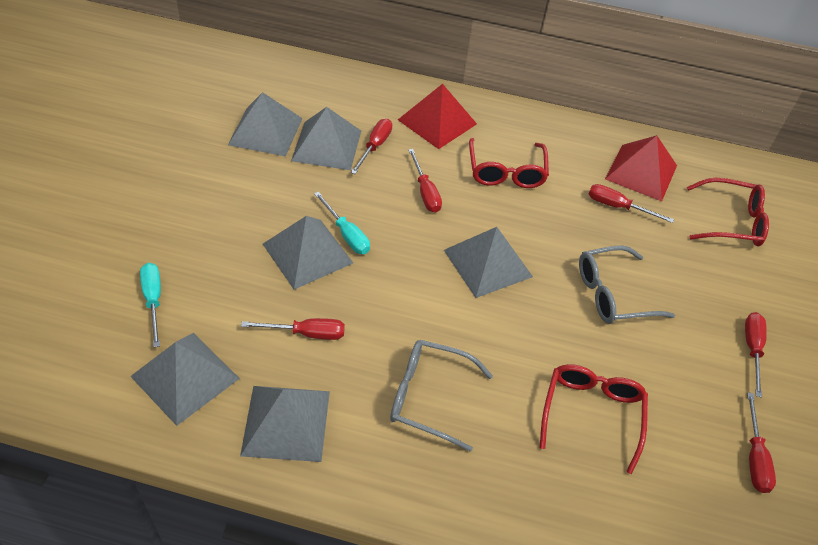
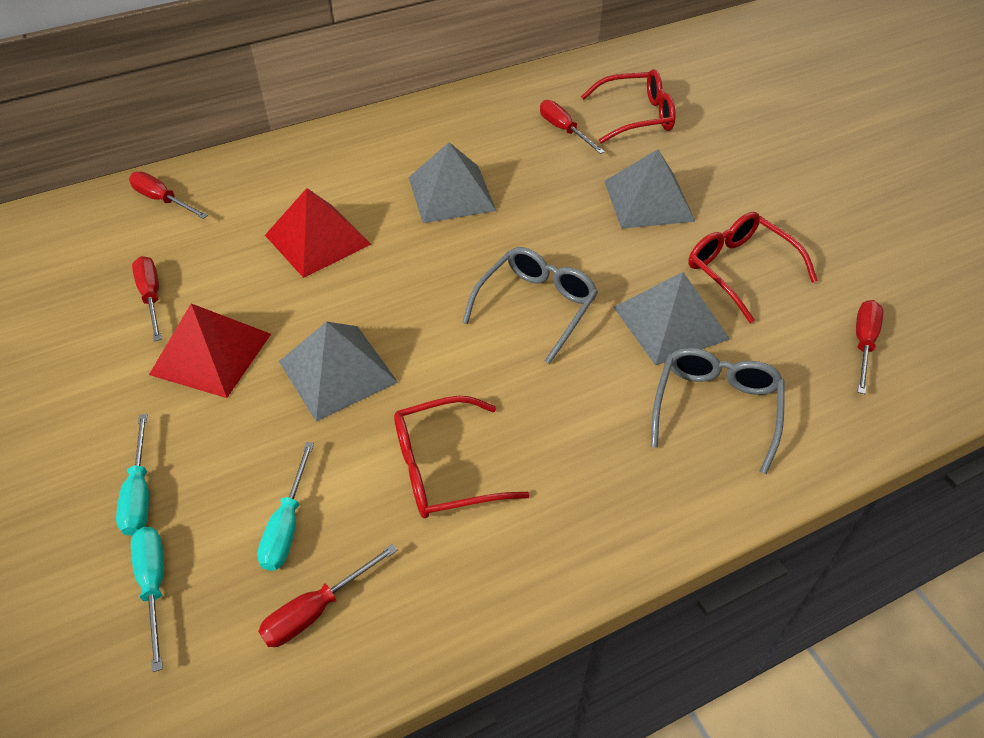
grey pyramid: 6 -> 4
red screwdriver: 6 -> 5
turquoise screwdriver: 2 -> 3

